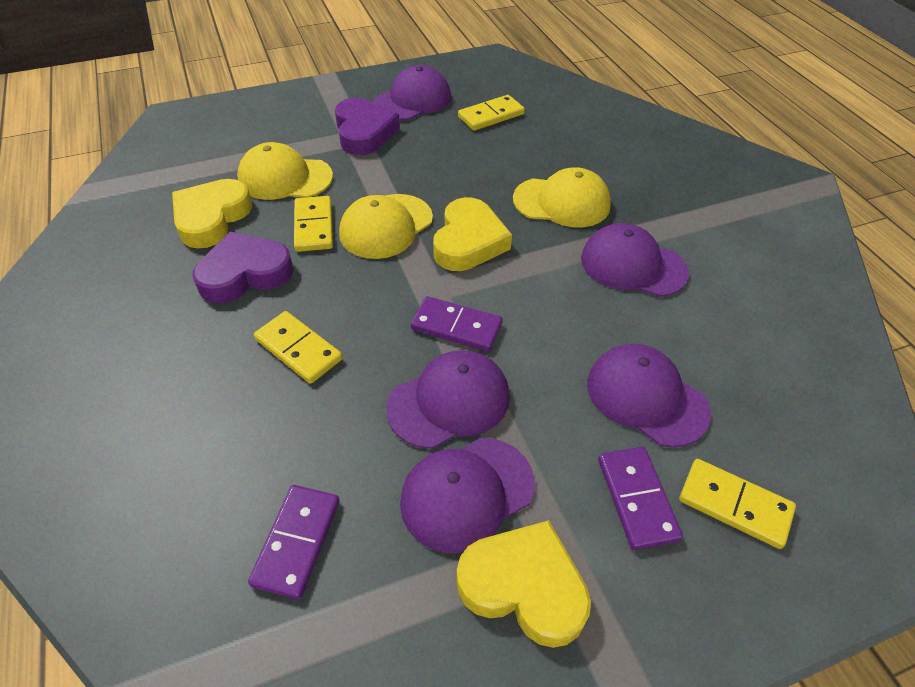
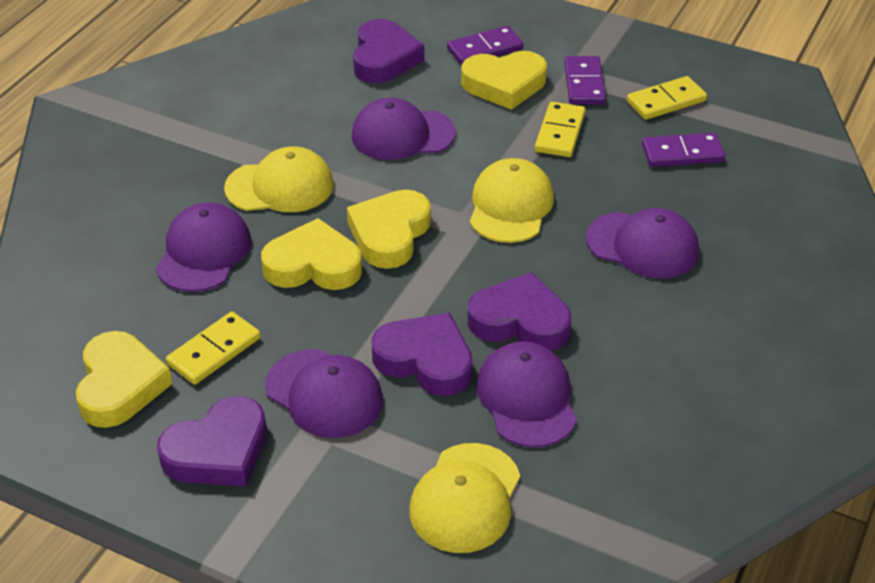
purple heart: 2 -> 4
yellow domino: 4 -> 3
yellow heart: 3 -> 4

